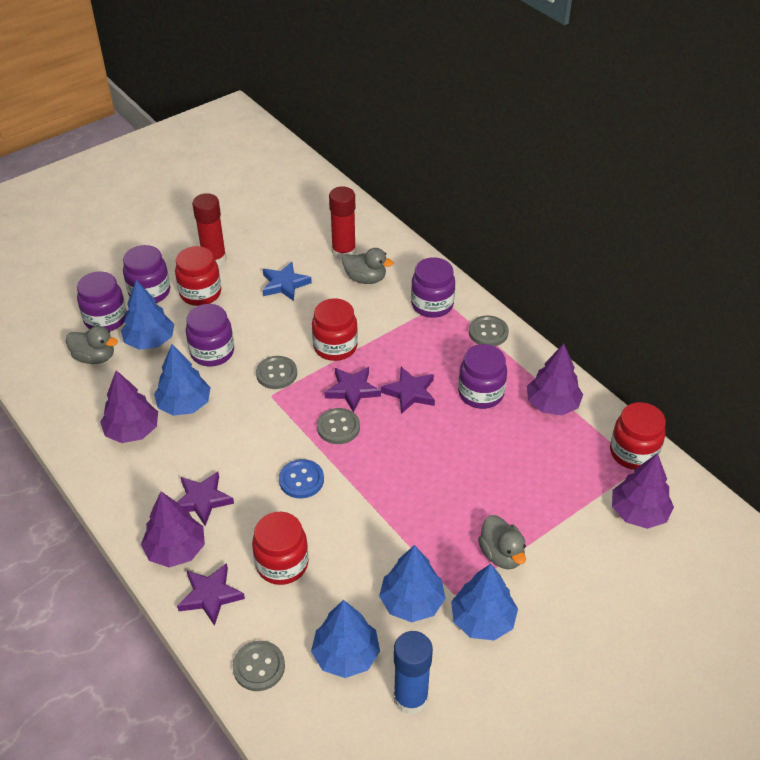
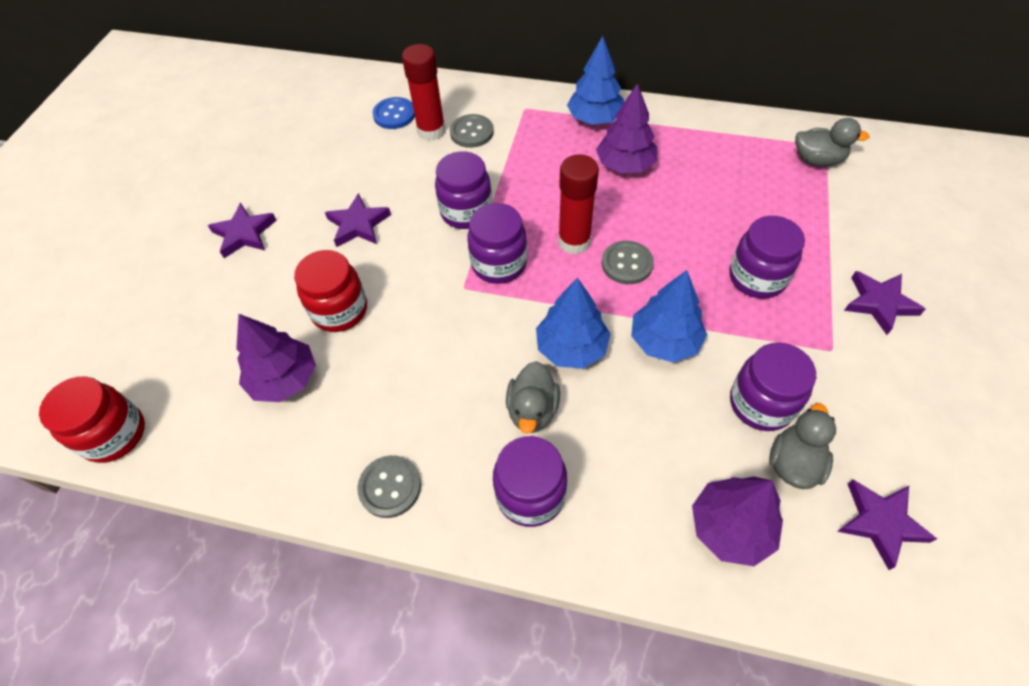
blue glue stick: 1 -> 0
blue star: 1 -> 0
blue tree: 5 -> 3
grey button: 4 -> 3
purple tree: 4 -> 3
red jar: 4 -> 2

